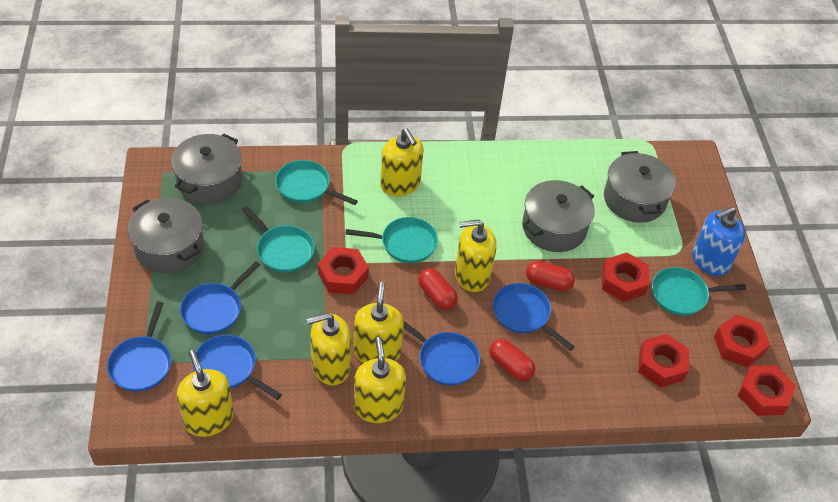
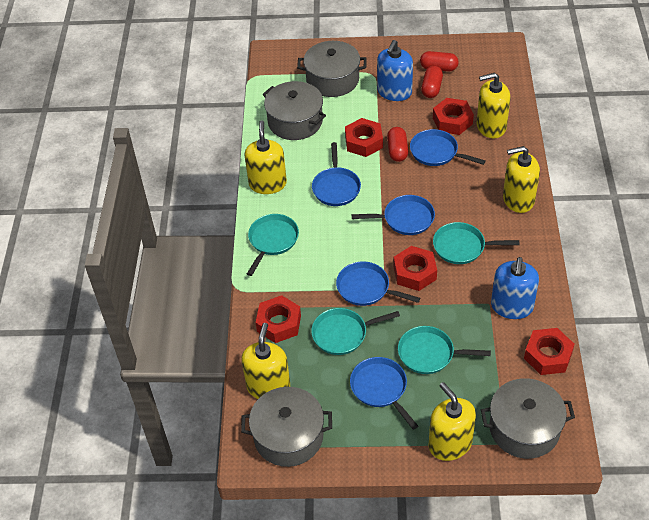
blue soap dispenser: 1 -> 2
yellow soap dispenser: 6 -> 5

